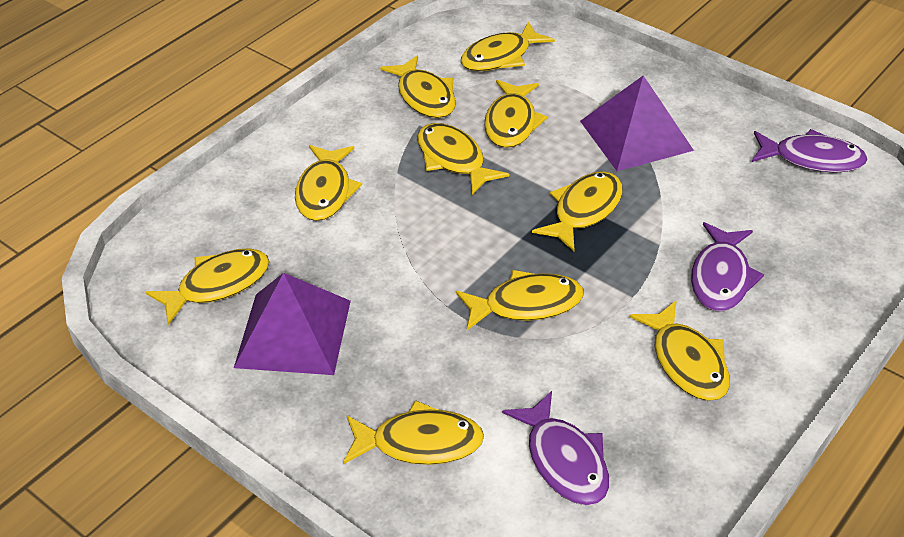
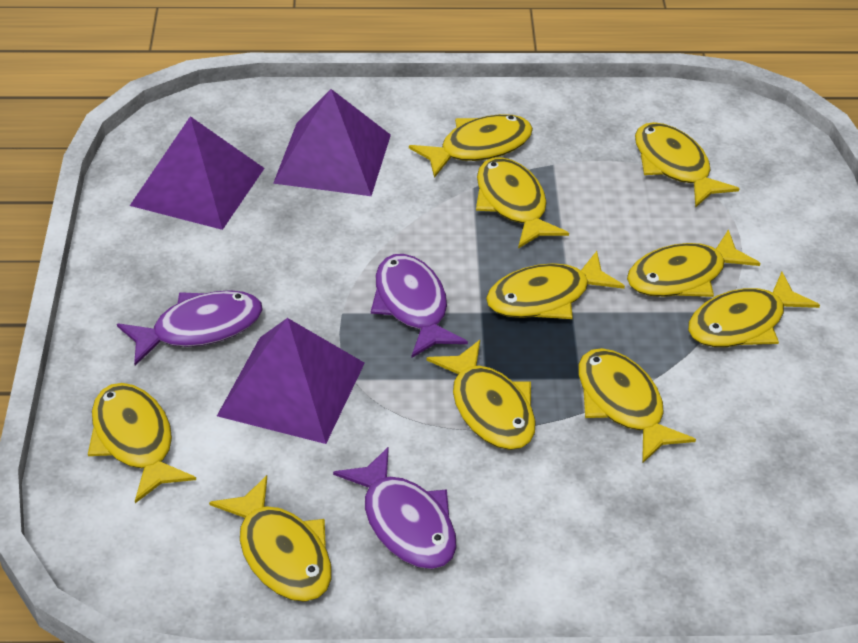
purple pyramid: 2 -> 3

